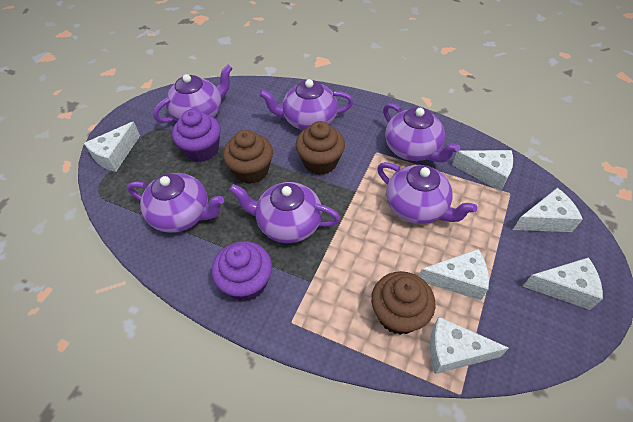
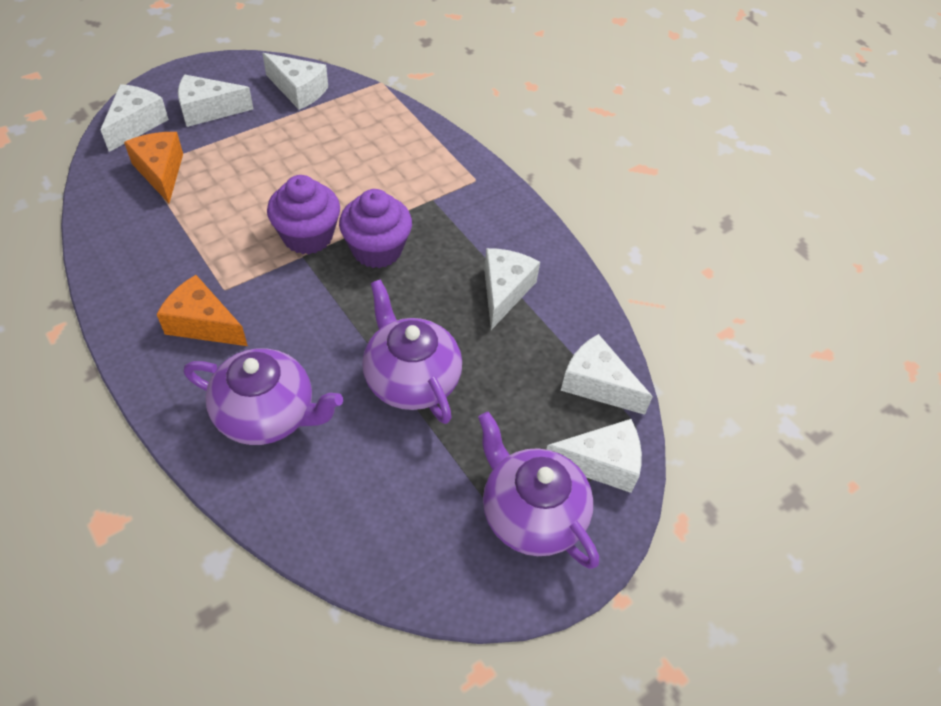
brown cupcake: 3 -> 0
orange cheese: 0 -> 2
purple teapot: 6 -> 3

